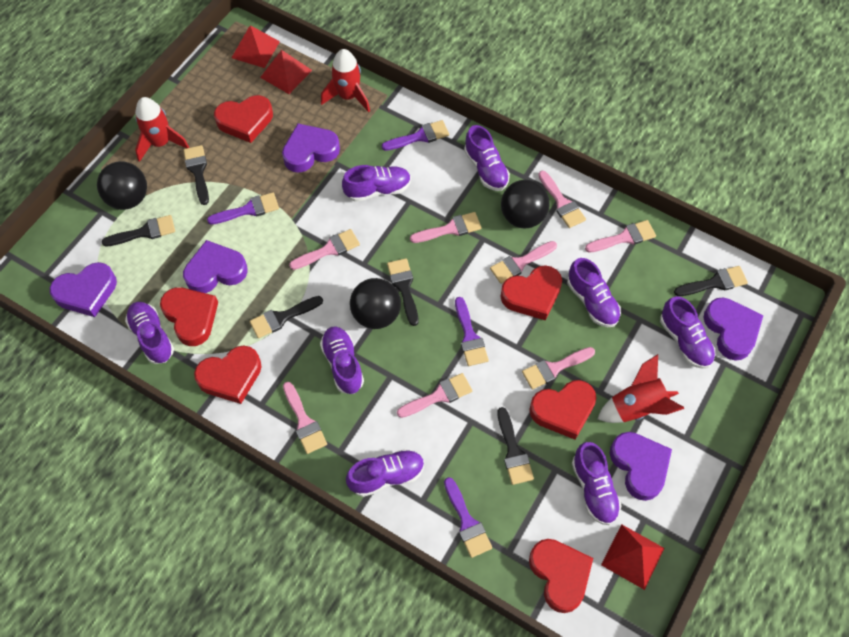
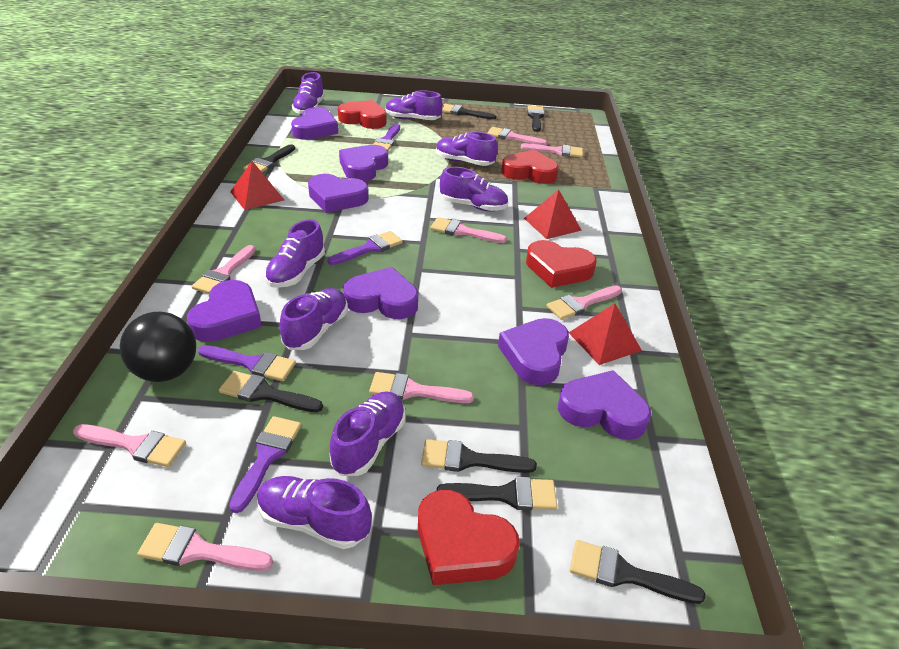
black ball: 3 -> 1
black brush: 6 -> 7
purple heart: 5 -> 7
red heart: 6 -> 4
red rocket: 3 -> 0

